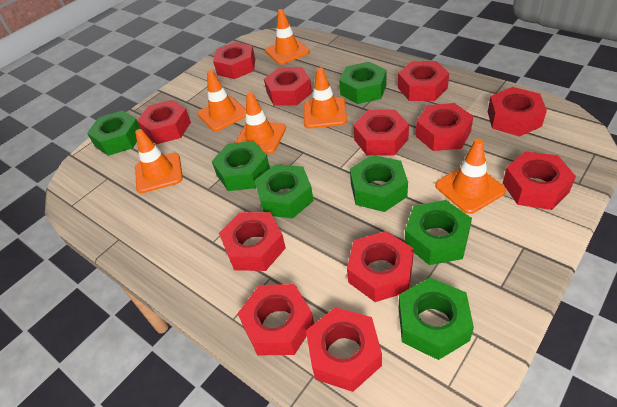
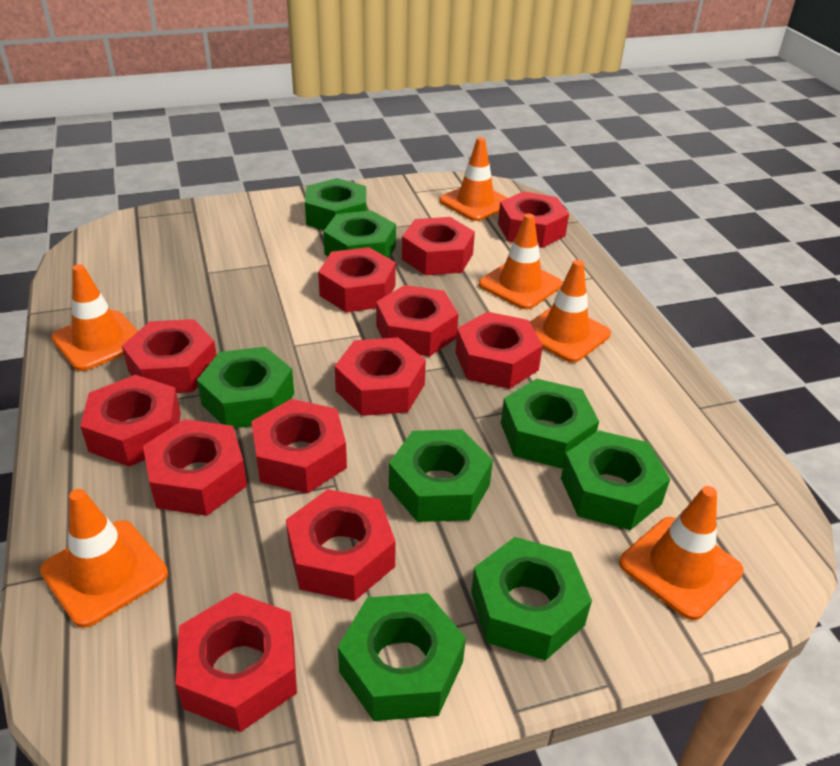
green nut: 7 -> 8

